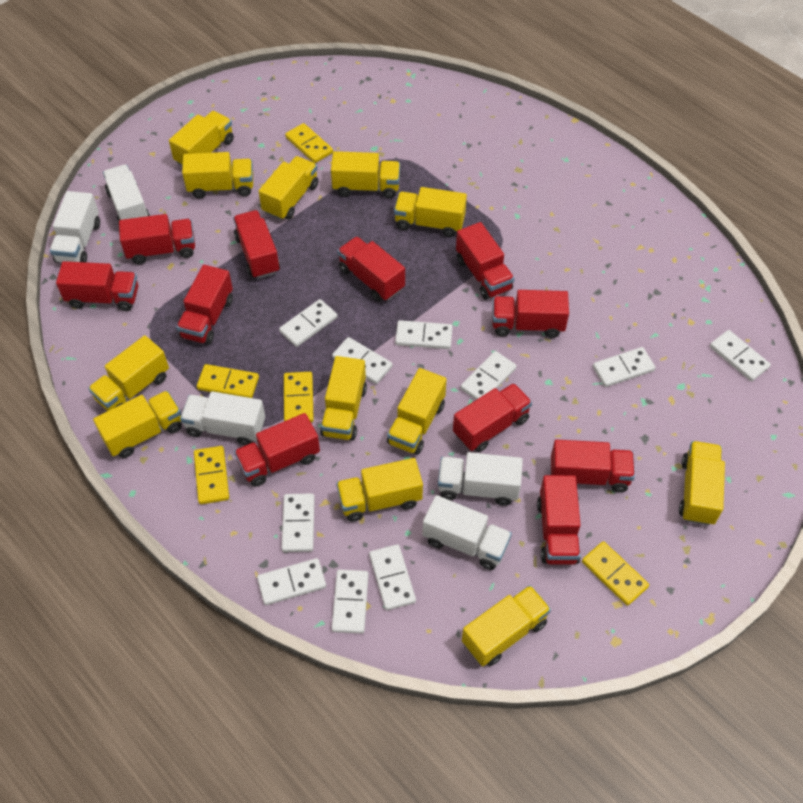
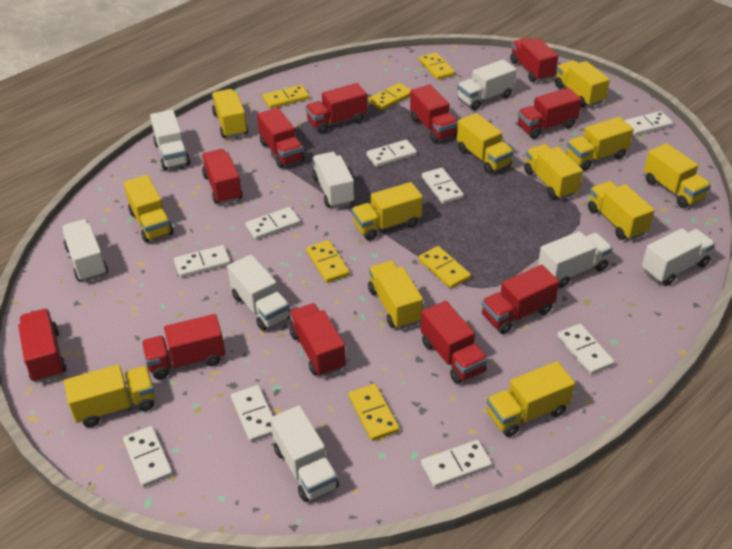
white domino: 10 -> 9
white truck: 5 -> 8
yellow domino: 5 -> 6

